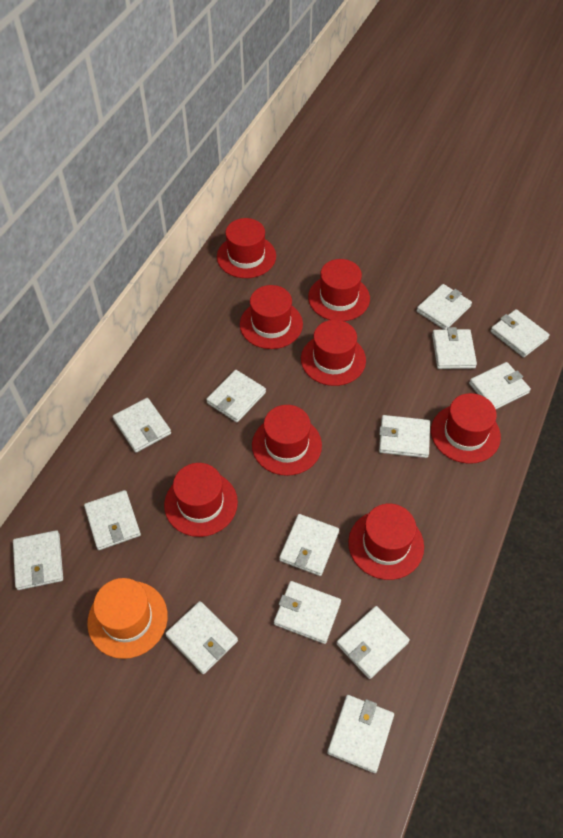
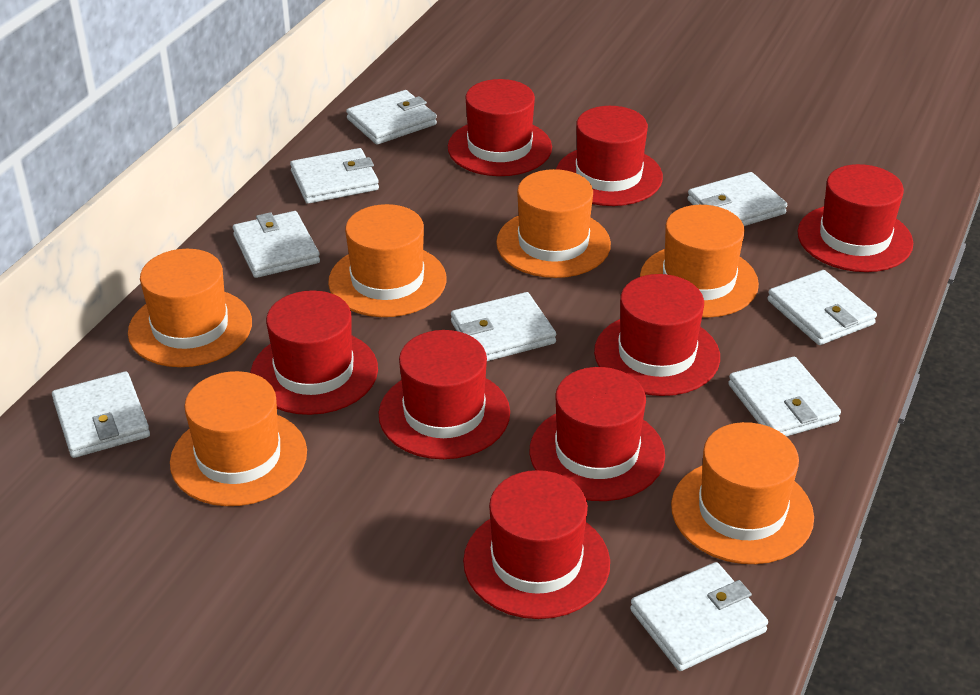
orange hat: 1 -> 6
white wallet: 14 -> 9

